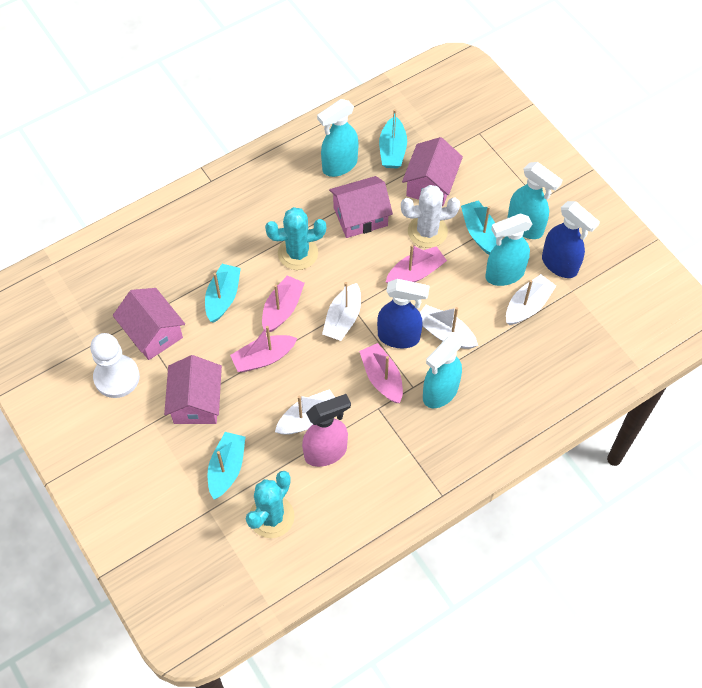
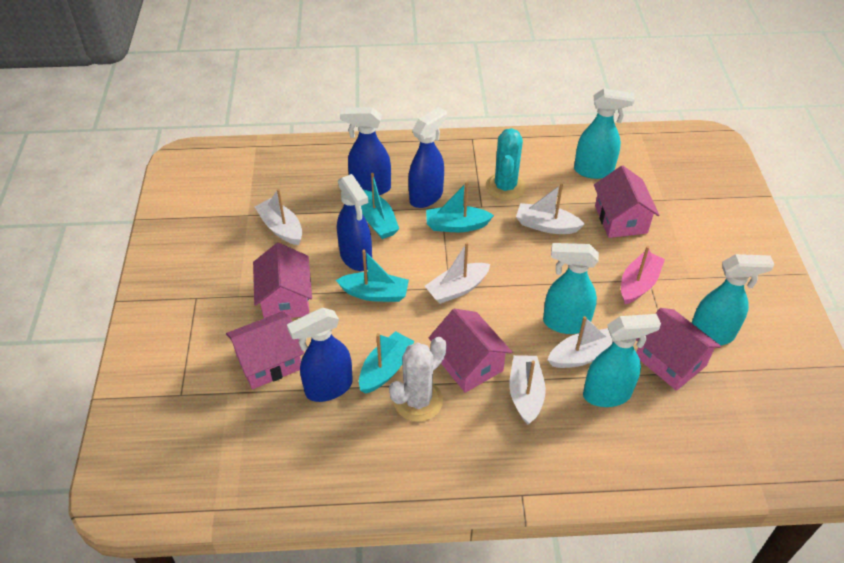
blue spray bottle: 2 -> 4
pink boat: 4 -> 1
pink house: 4 -> 5
pink spray bottle: 1 -> 0
turquoise cactus: 2 -> 1
white boat: 4 -> 5
white pawn: 1 -> 0

